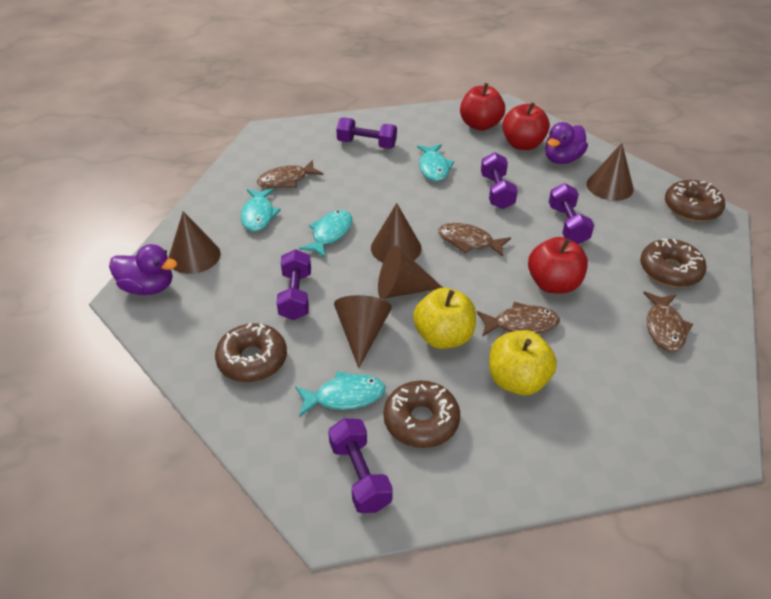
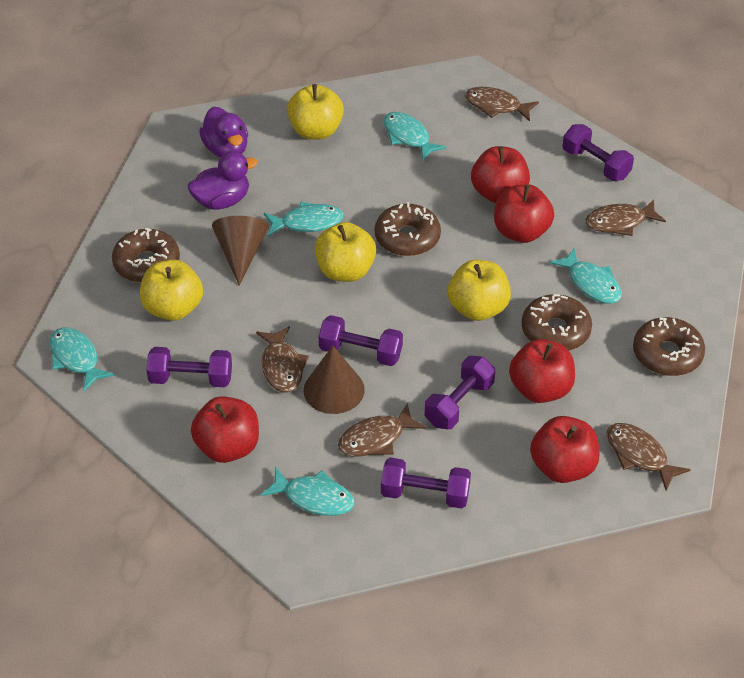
brown cone: 5 -> 2
brown fish: 4 -> 5
red apple: 3 -> 5
turquoise fish: 4 -> 5
yellow apple: 2 -> 4

